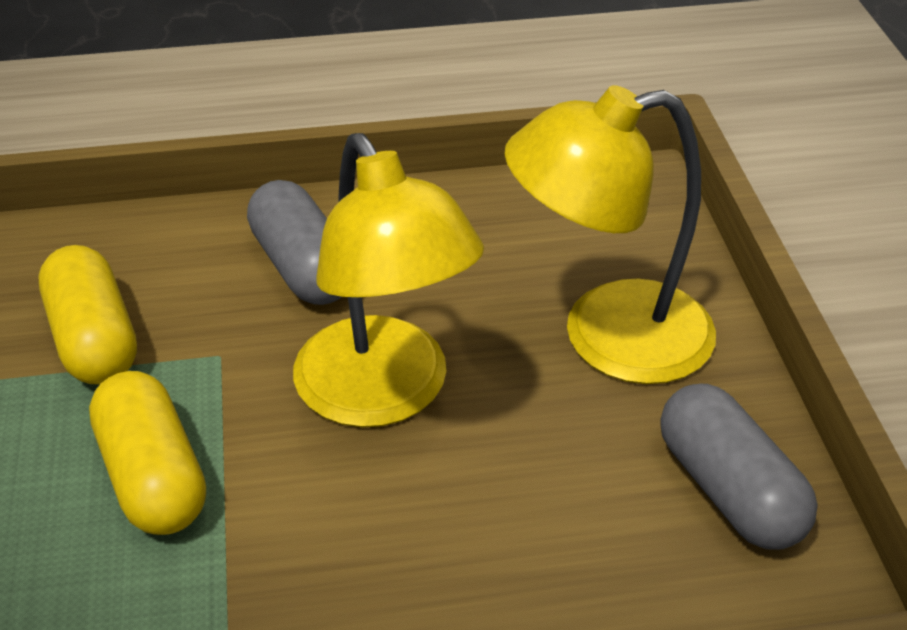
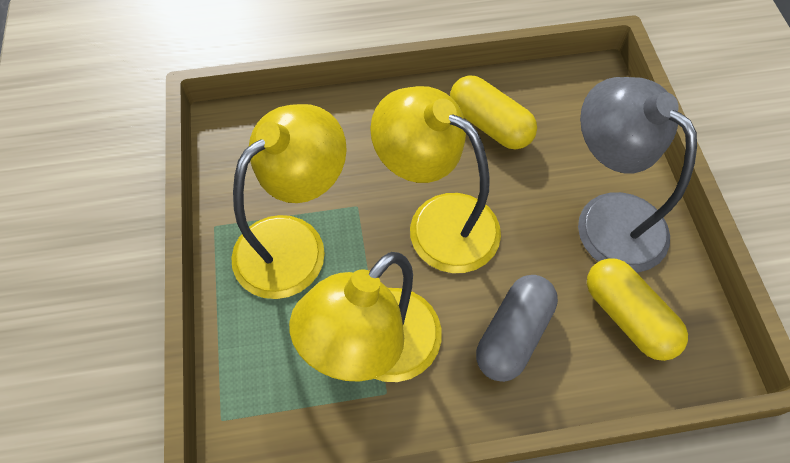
grey capsule: 2 -> 1
grey lamp: 0 -> 1
yellow lamp: 2 -> 3

